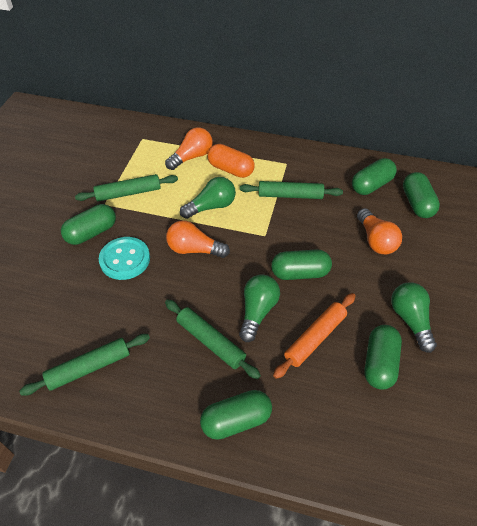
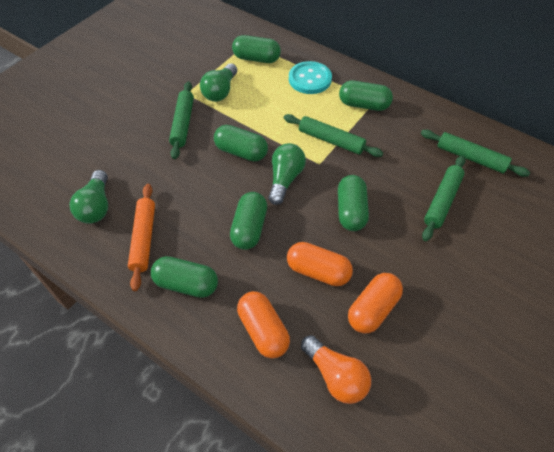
orange capsule: 1 -> 3
orange light bulb: 3 -> 1

